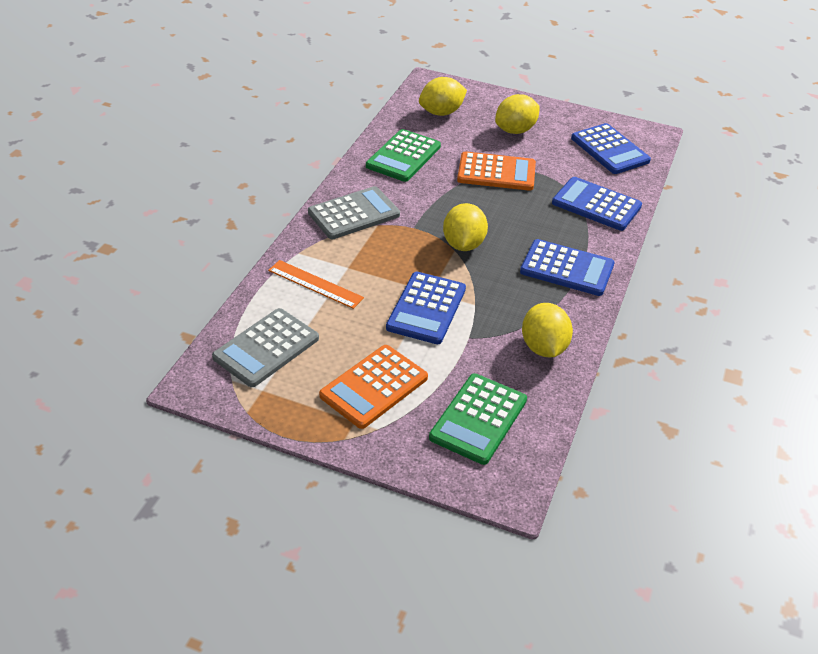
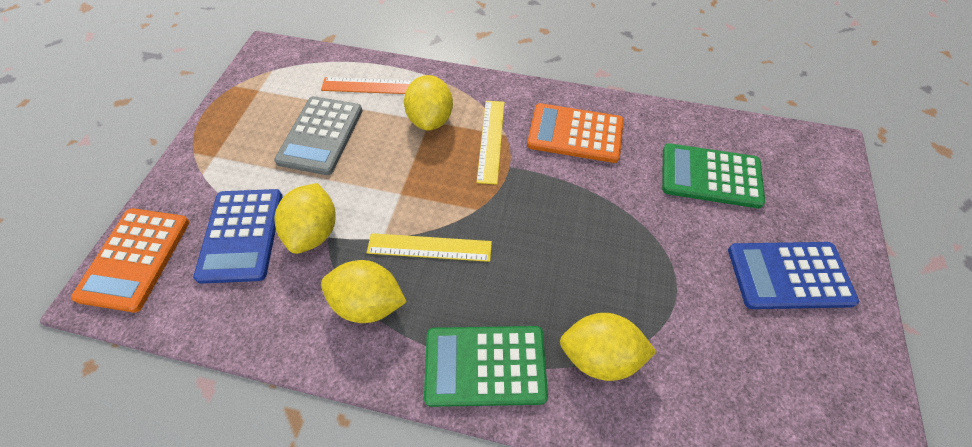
blue calculator: 4 -> 2
grey calculator: 2 -> 1
yellow ruler: 0 -> 2

